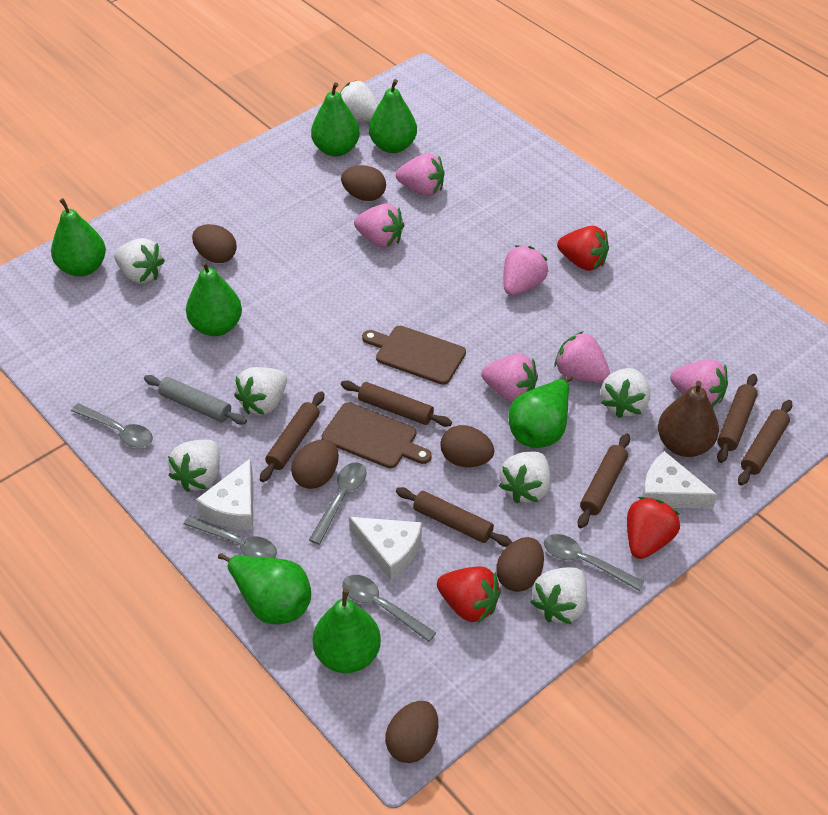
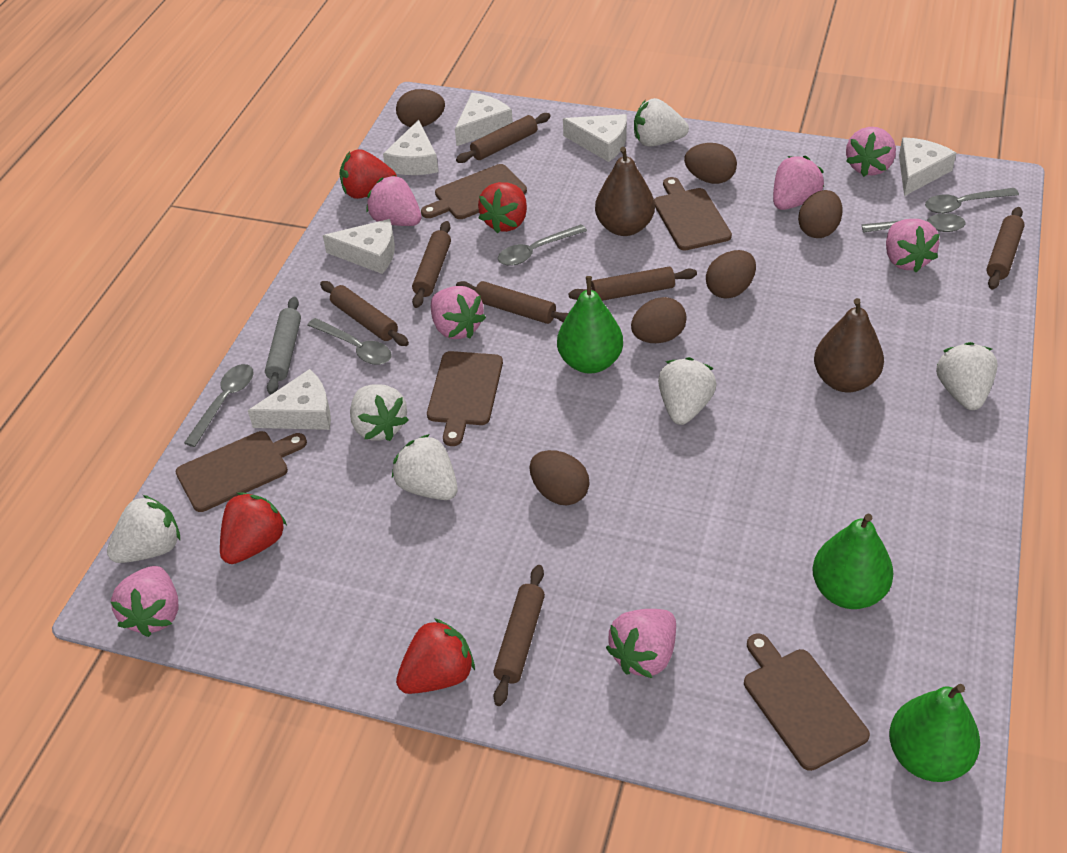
brown cutting board: 2 -> 5
brown pear: 1 -> 2
brown rolling pin: 6 -> 7
green pear: 7 -> 3
pink strawberry: 6 -> 7
red strawberry: 3 -> 4
white cheese: 3 -> 6
white strawberry: 7 -> 6

